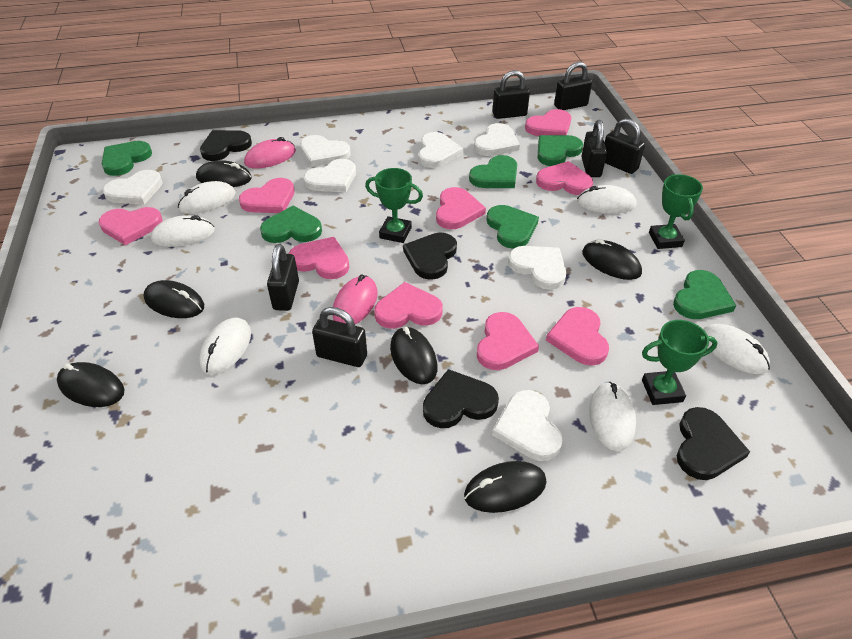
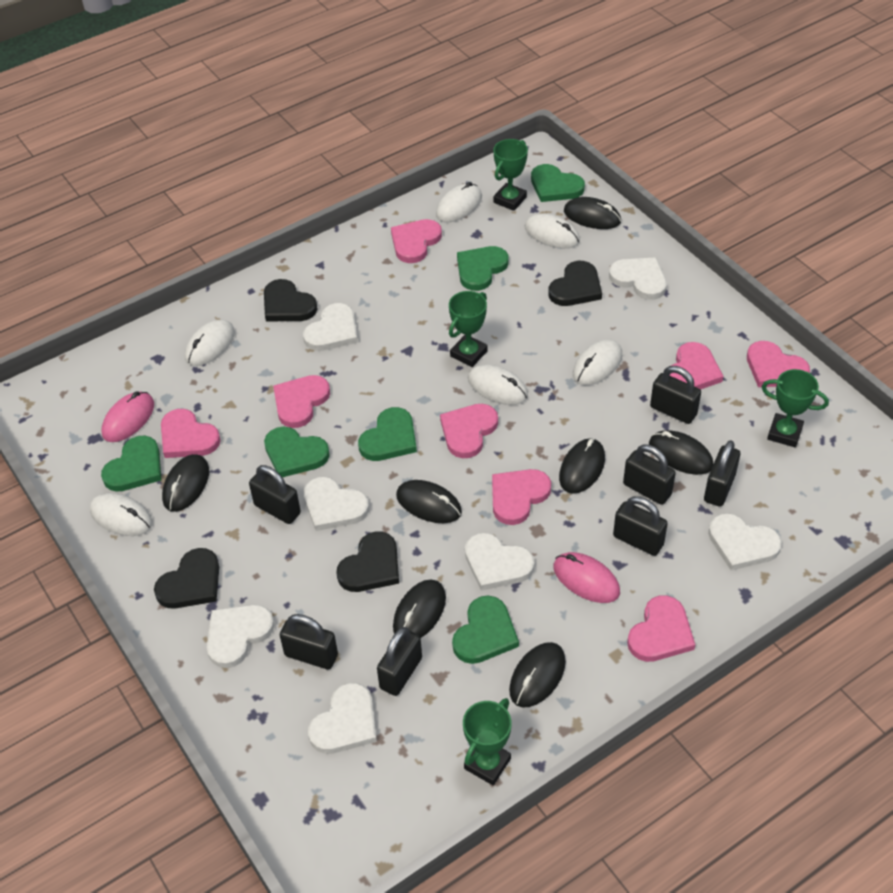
black mouse: 6 -> 7
black padlock: 6 -> 7
green trophy: 3 -> 4
pink heart: 9 -> 8

